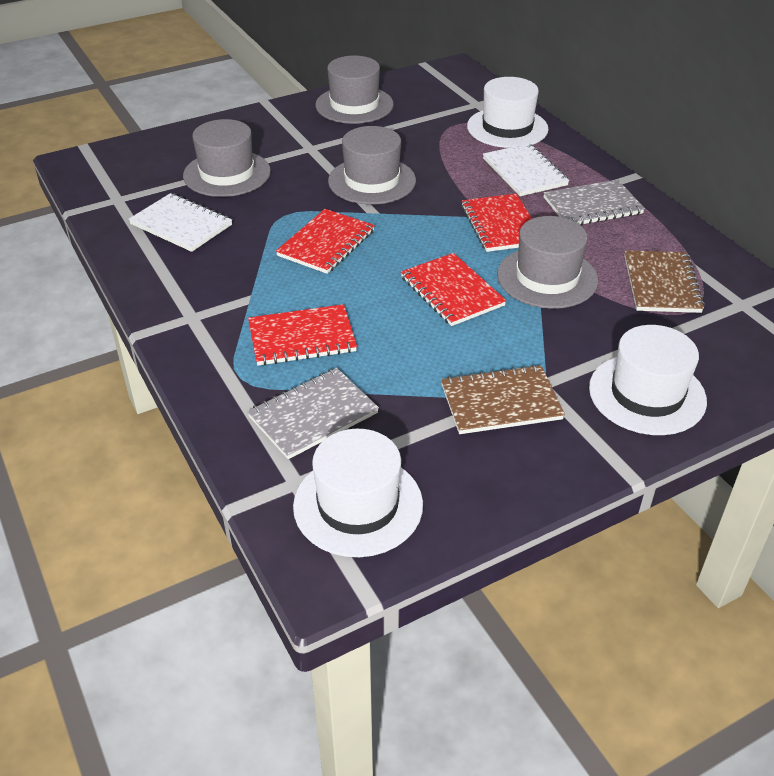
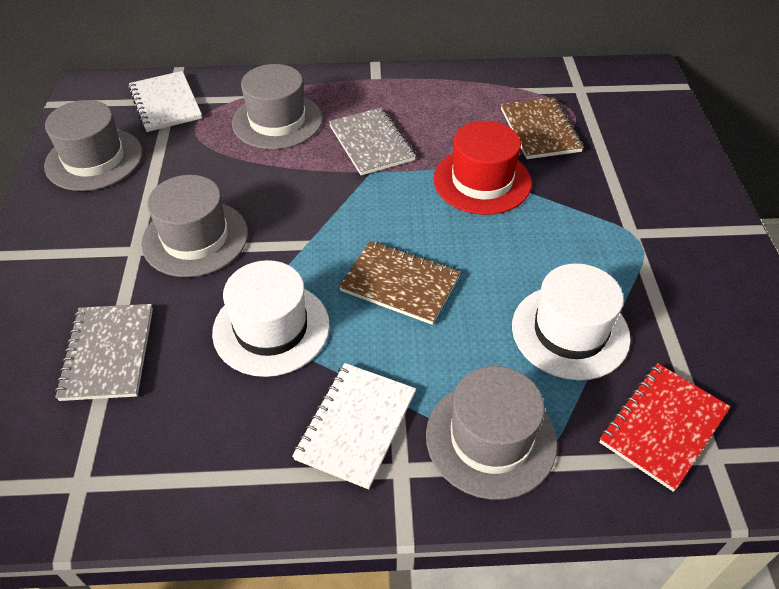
red hat: 0 -> 1
red notebook: 4 -> 1
white hat: 3 -> 2

